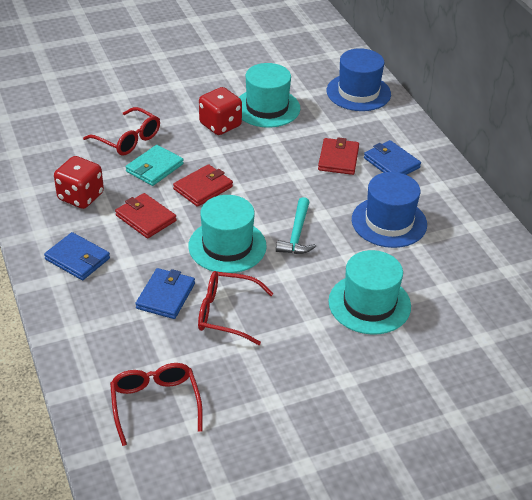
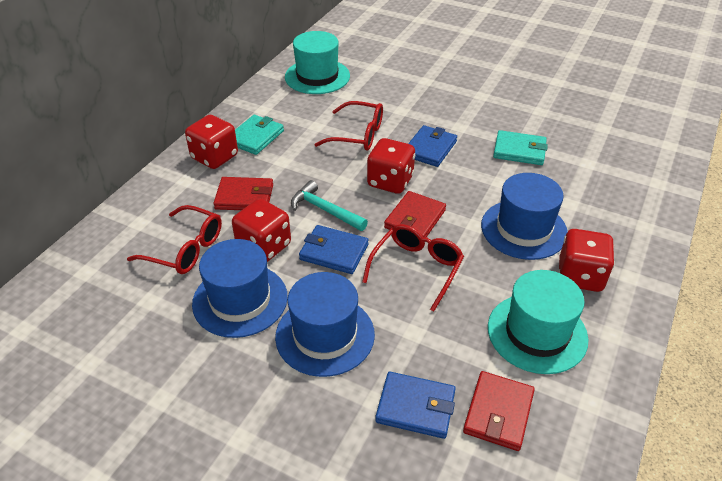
blue hat: 2 -> 3
red dice: 2 -> 4
turquoise hat: 3 -> 2
turquoise wallet: 1 -> 2

